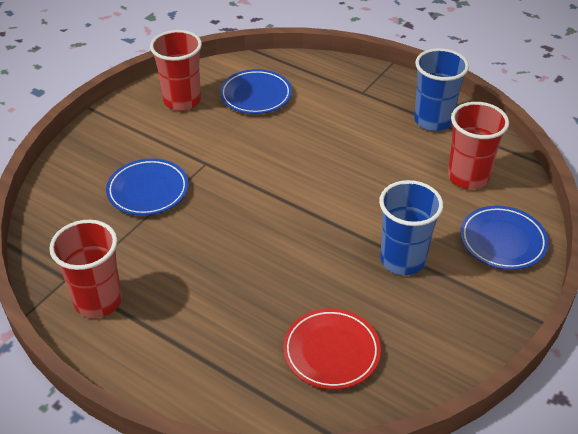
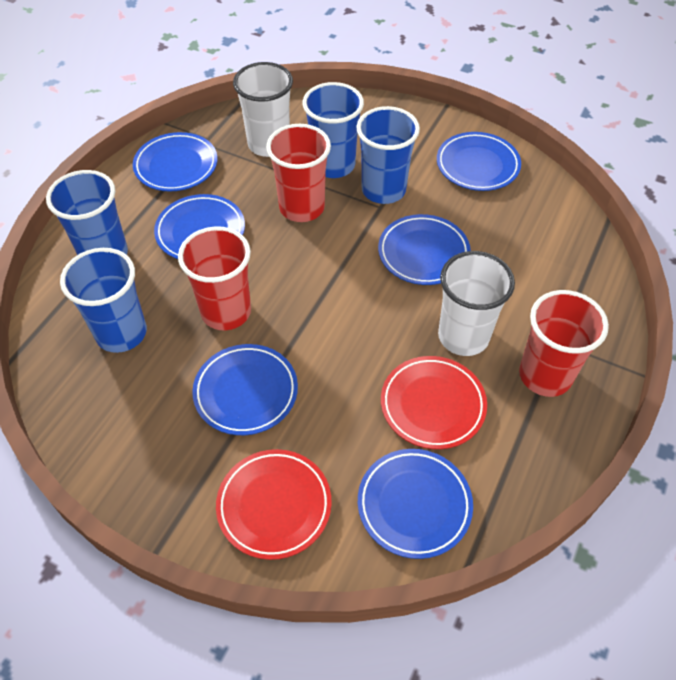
blue cup: 2 -> 4
blue plate: 3 -> 6
red plate: 1 -> 2
white cup: 0 -> 2

